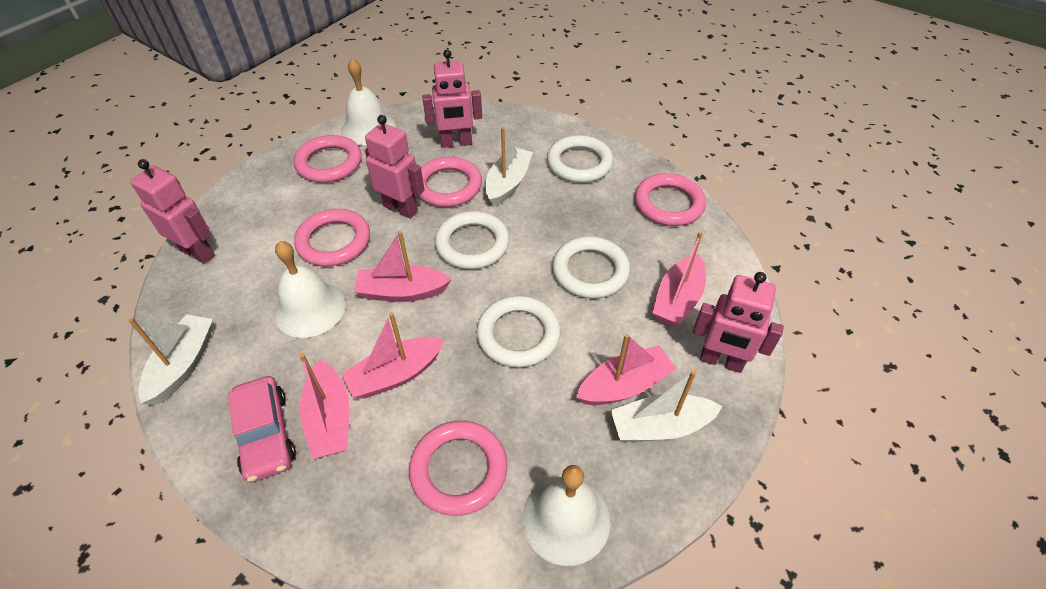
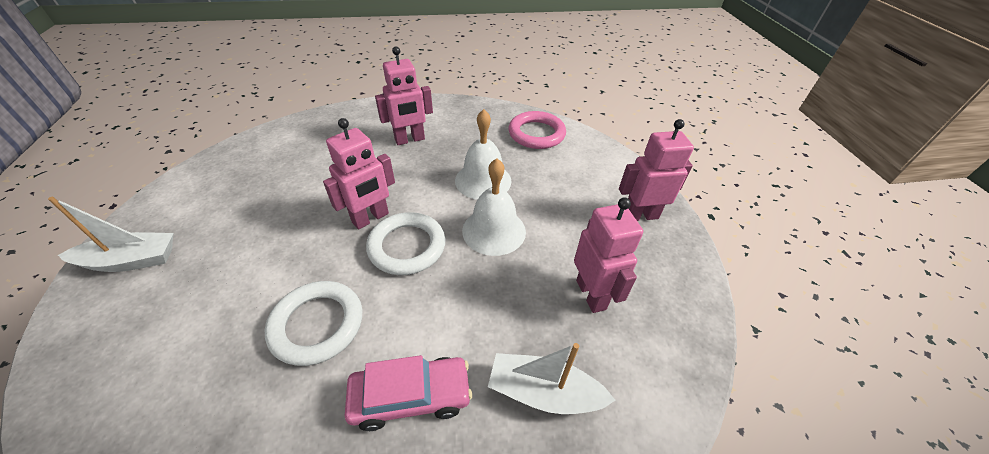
pink boat: 5 -> 0
pink ring: 5 -> 1
white bell: 3 -> 2
white boat: 3 -> 2
white ring: 4 -> 2

